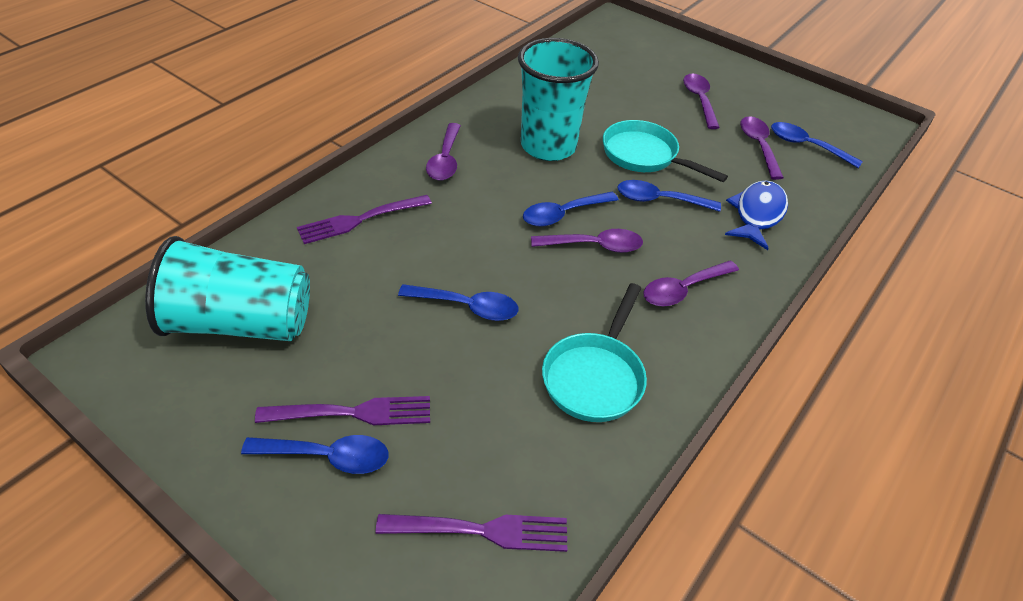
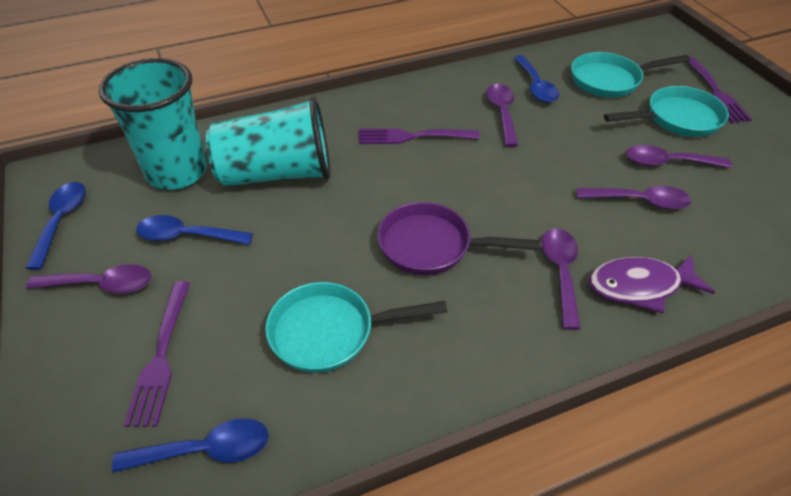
blue fish: 1 -> 0
blue spoon: 5 -> 4
purple fish: 0 -> 1
purple pan: 0 -> 1
turquoise pan: 2 -> 3

